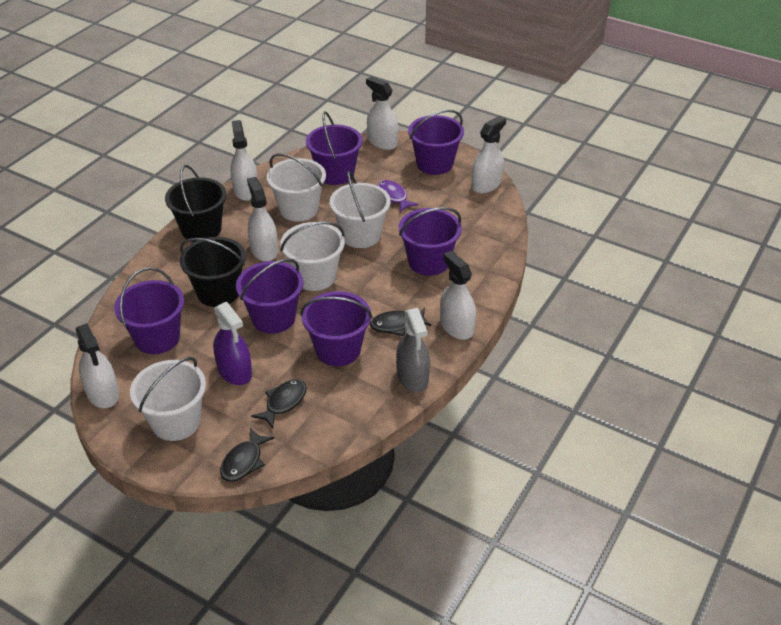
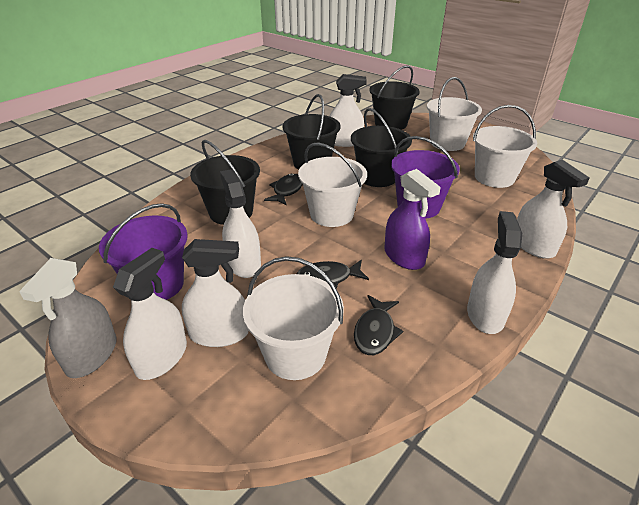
black bucket: 2 -> 4
purple bucket: 6 -> 2
purple fish: 1 -> 0

